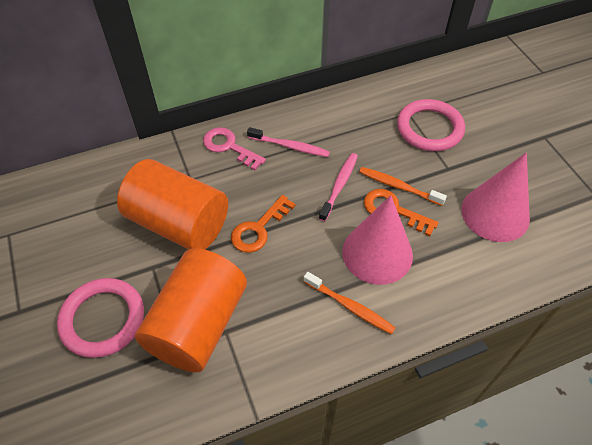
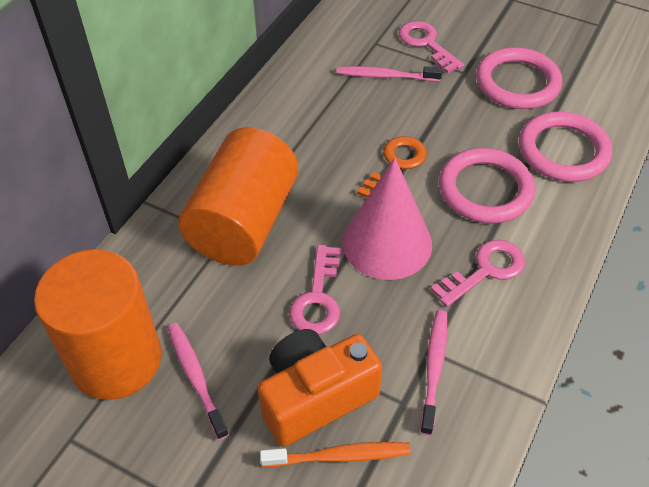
orange camera: 0 -> 1
orange key: 2 -> 1
orange toothbrush: 2 -> 1
pink cone: 2 -> 1
pink key: 1 -> 3
pink ring: 2 -> 3
pink toothbrush: 2 -> 3

